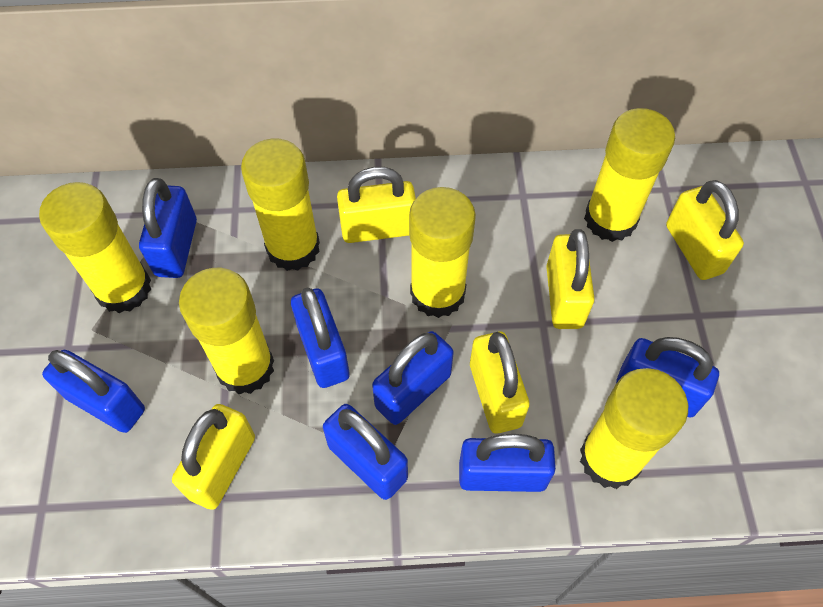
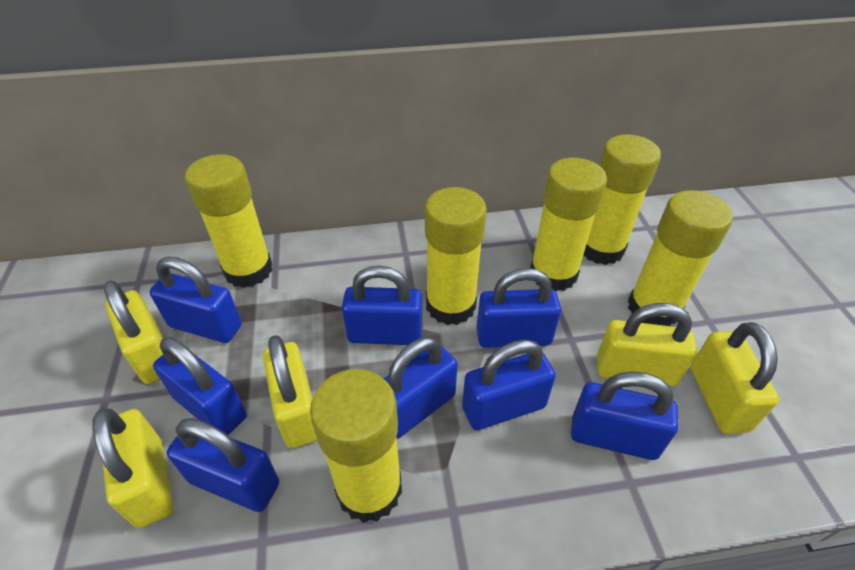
blue padlock: 7 -> 8

